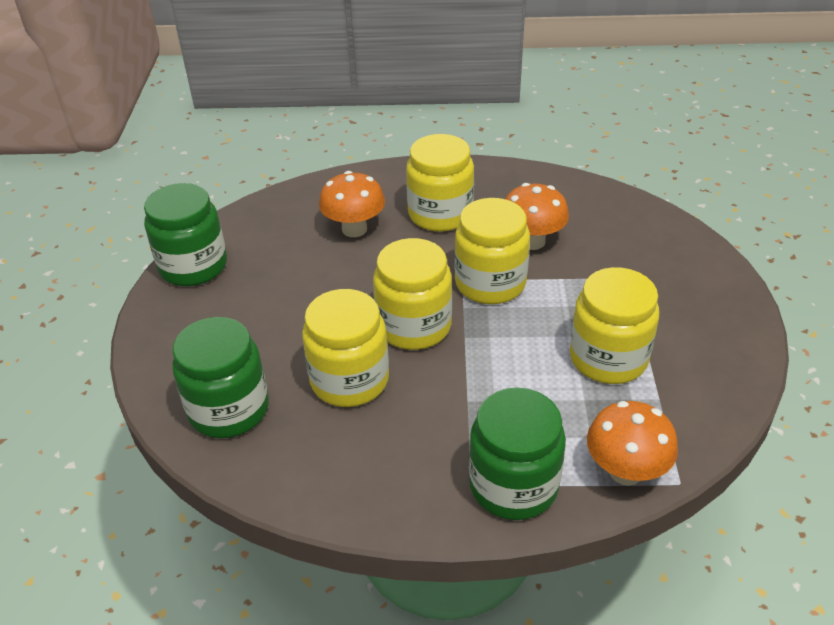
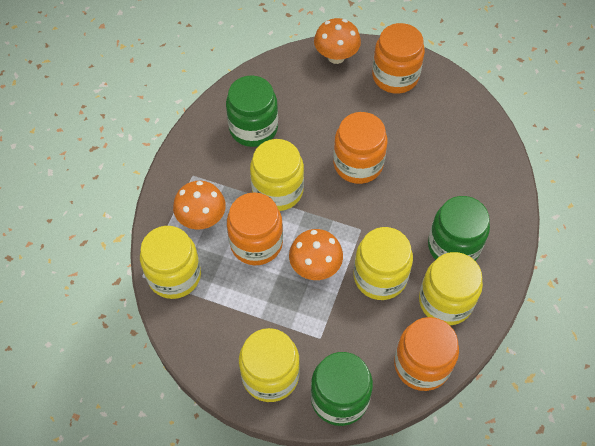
orange jar: 0 -> 4

